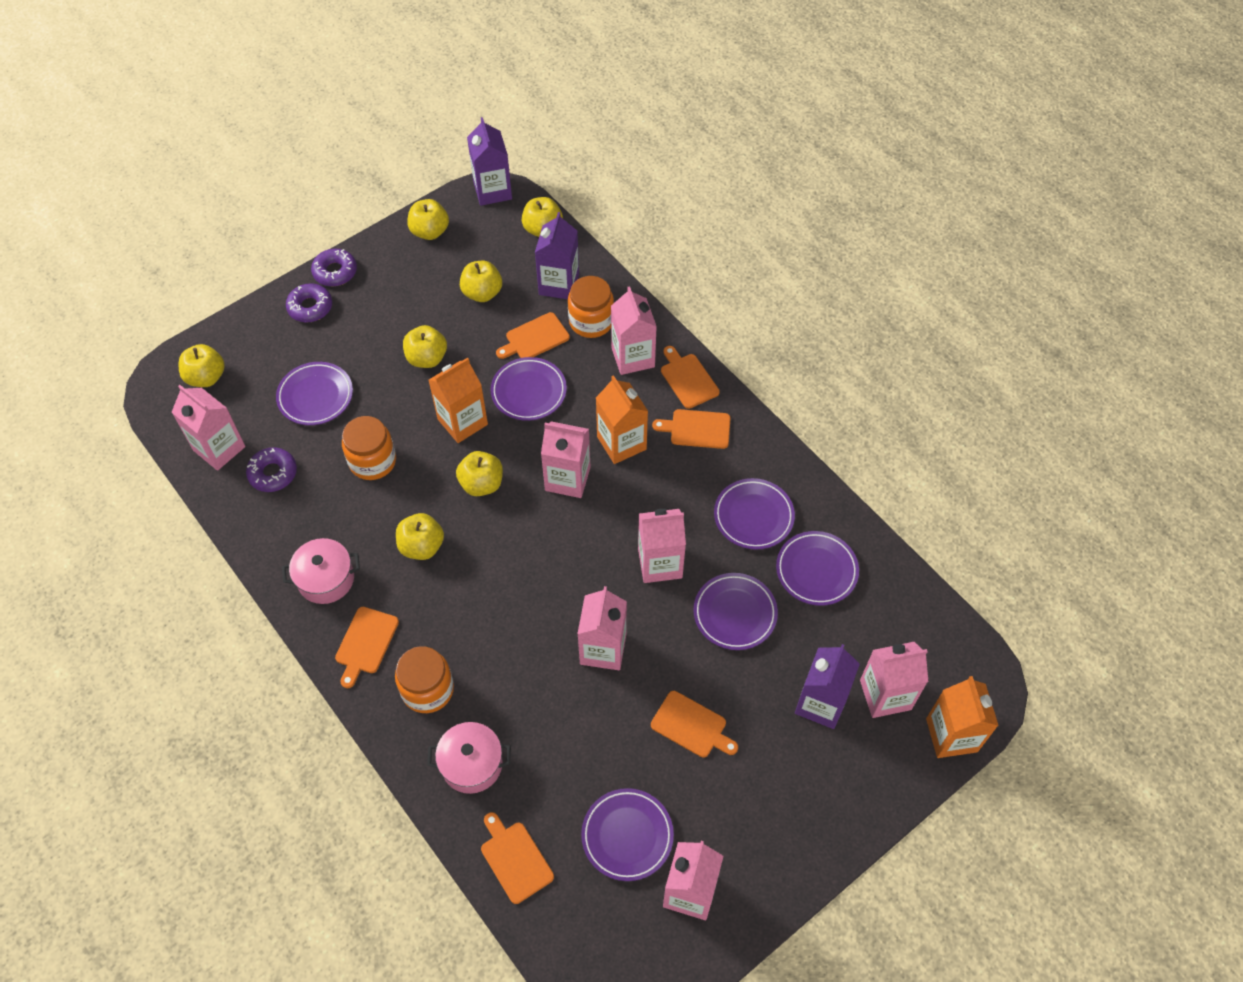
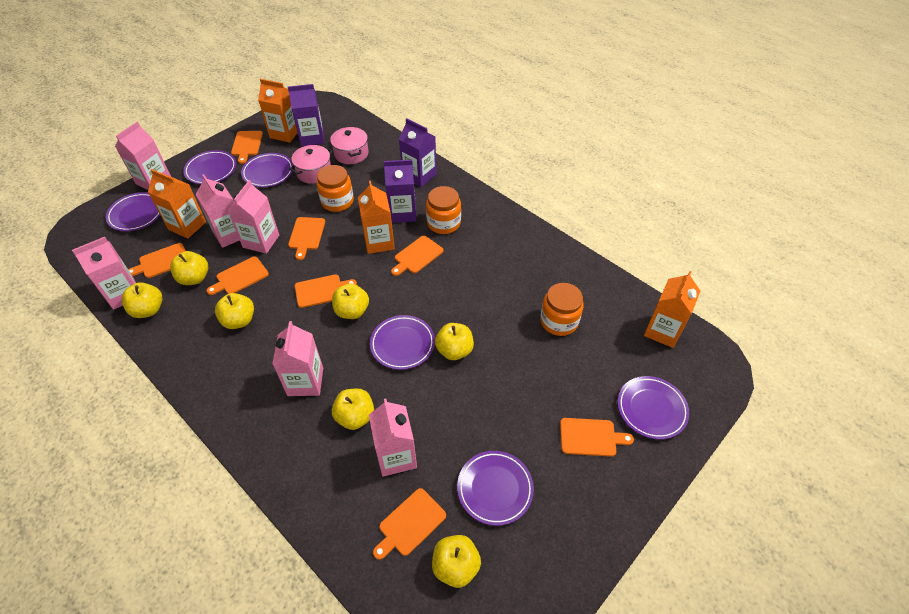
orange carton: 3 -> 4
orange cutting board: 6 -> 8
pink carton: 7 -> 6
purple donut: 3 -> 0

